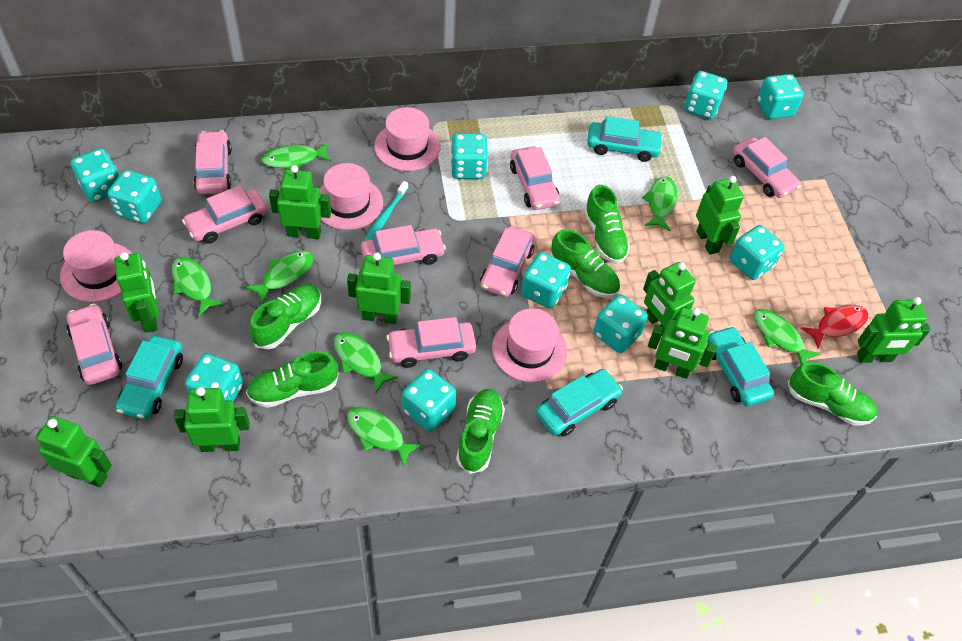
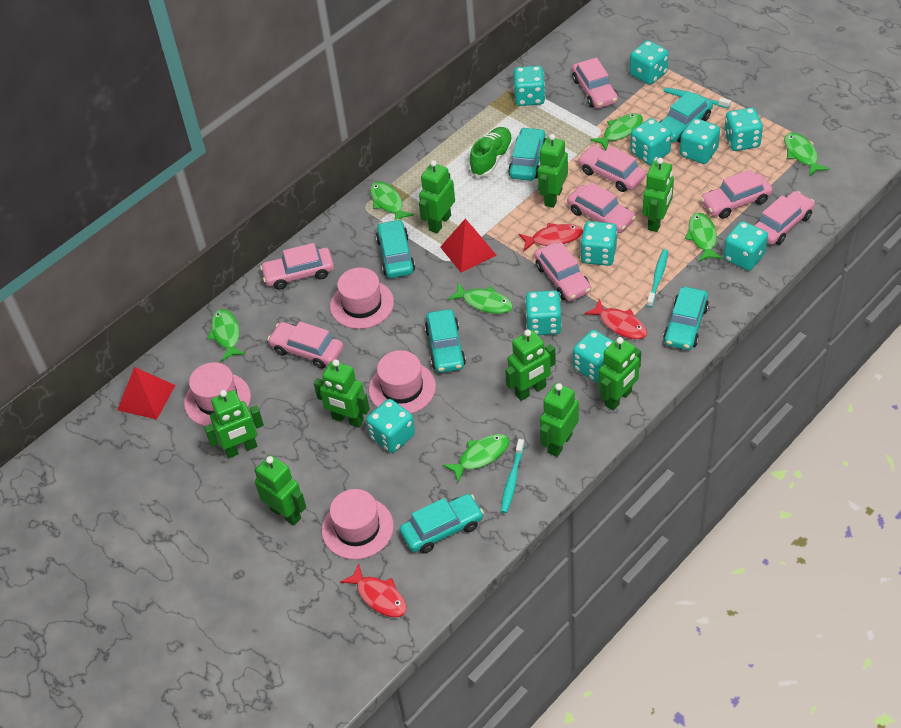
green shoe: 6 -> 1
red fish: 1 -> 3
red pyramid: 0 -> 2
turquoise car: 4 -> 6
turquoise toothbrush: 1 -> 3

